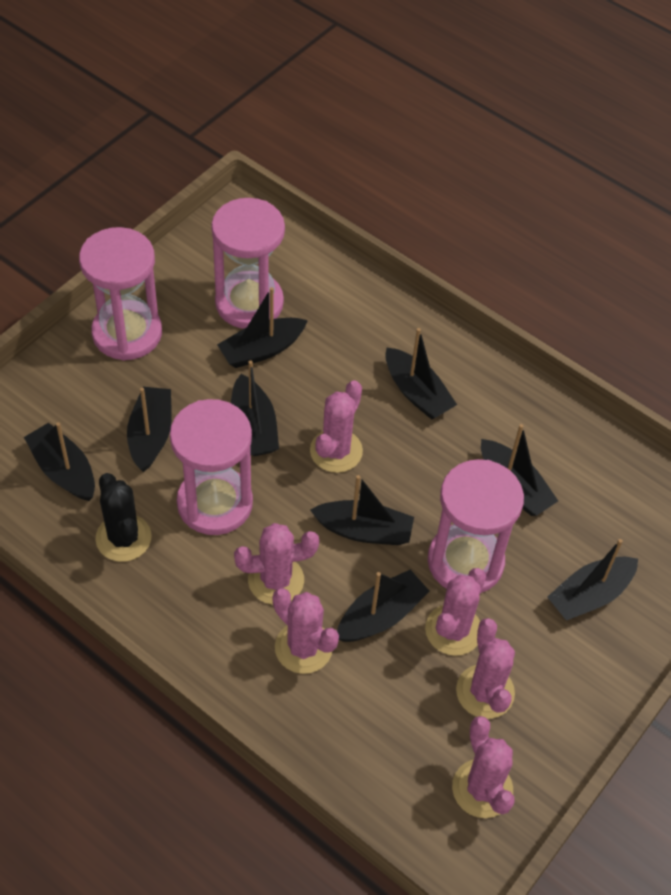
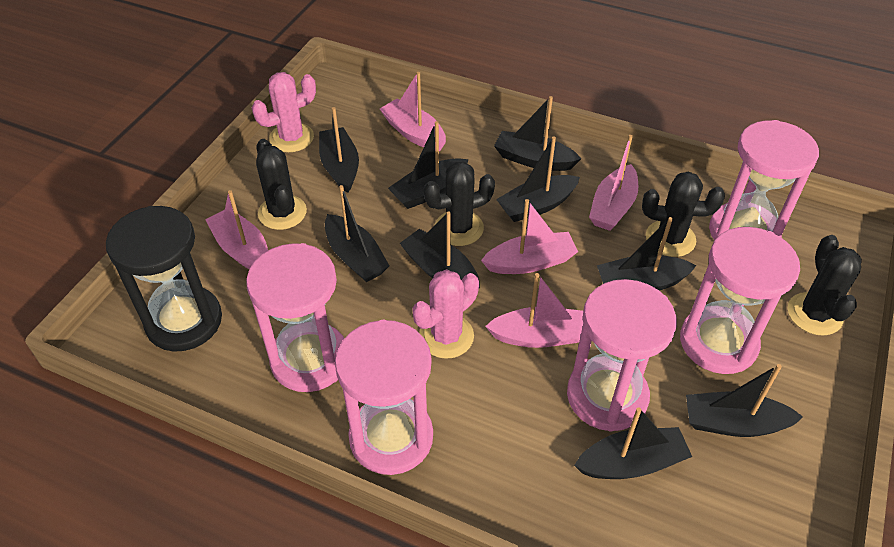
black cactus: 1 -> 4
black hourglass: 0 -> 1
pink boat: 0 -> 5
pink cactus: 6 -> 2
pink hourglass: 4 -> 5

